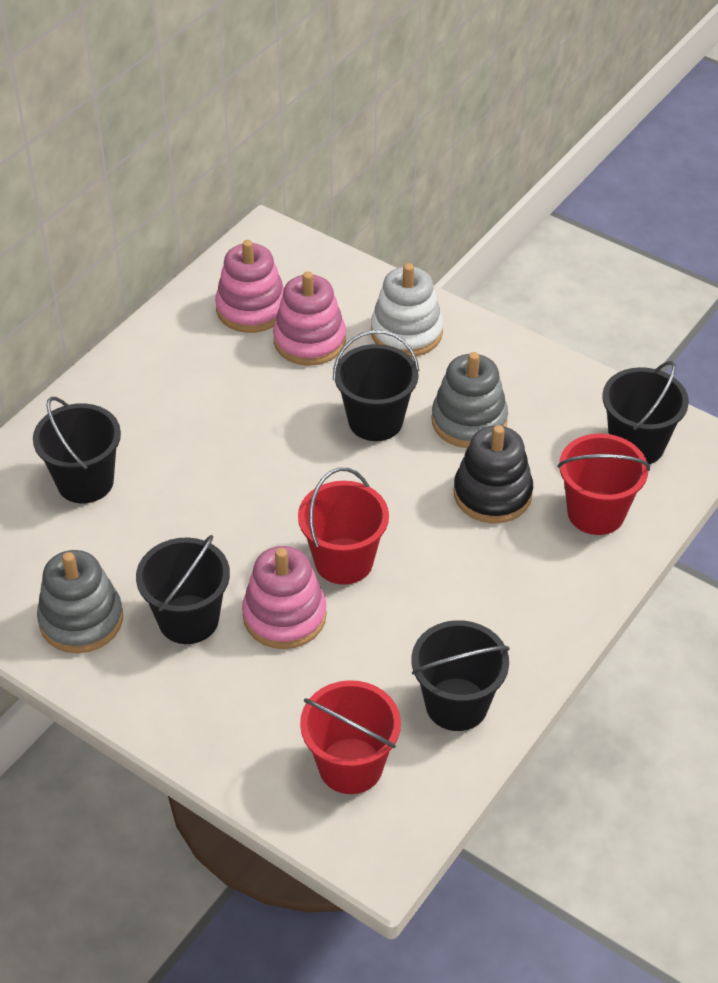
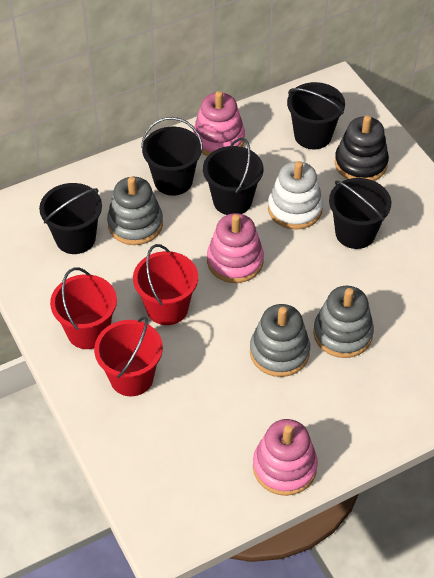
grey stacking toy: 2 -> 3

